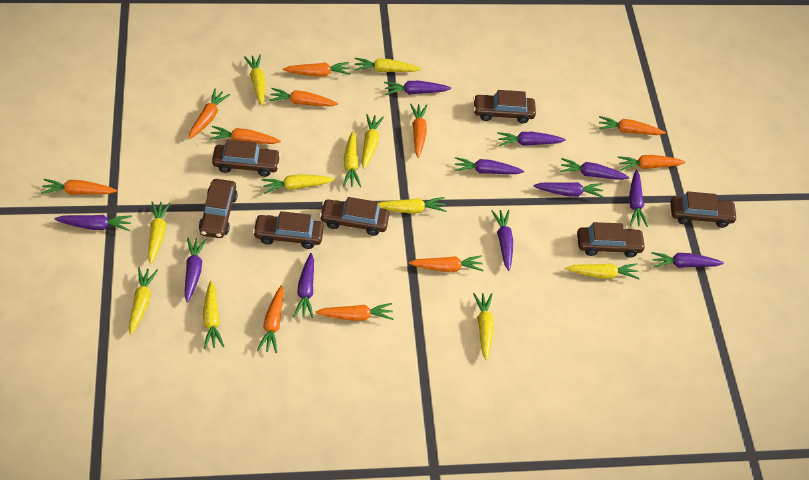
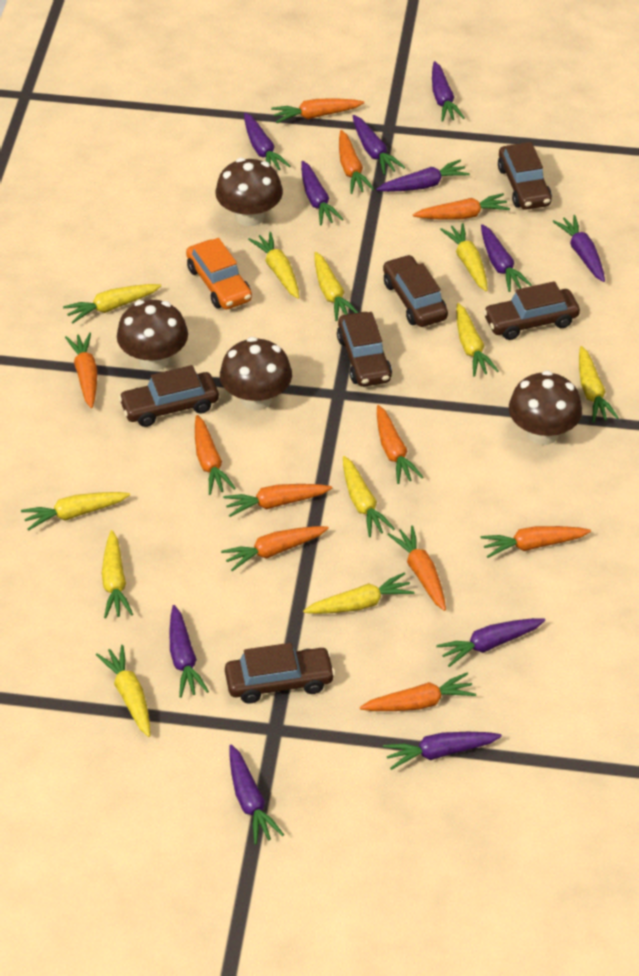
brown car: 7 -> 6
brown mushroom: 0 -> 4
orange car: 0 -> 1

